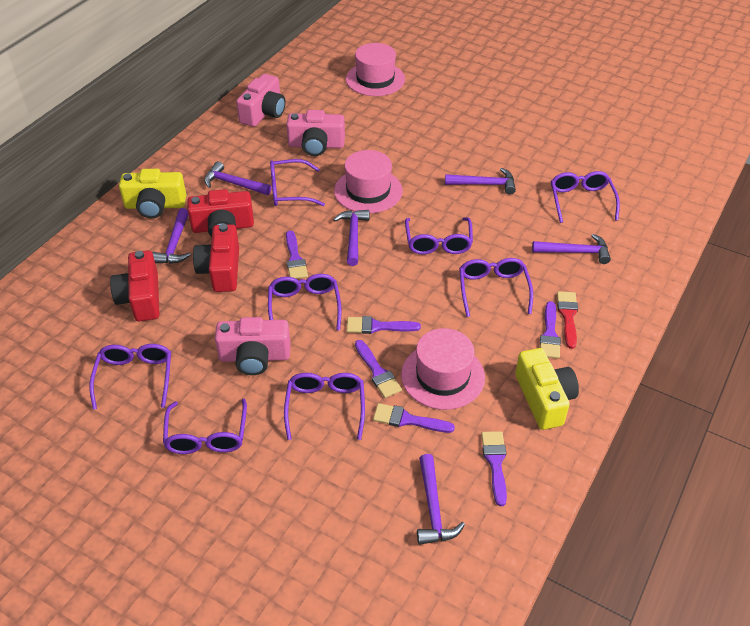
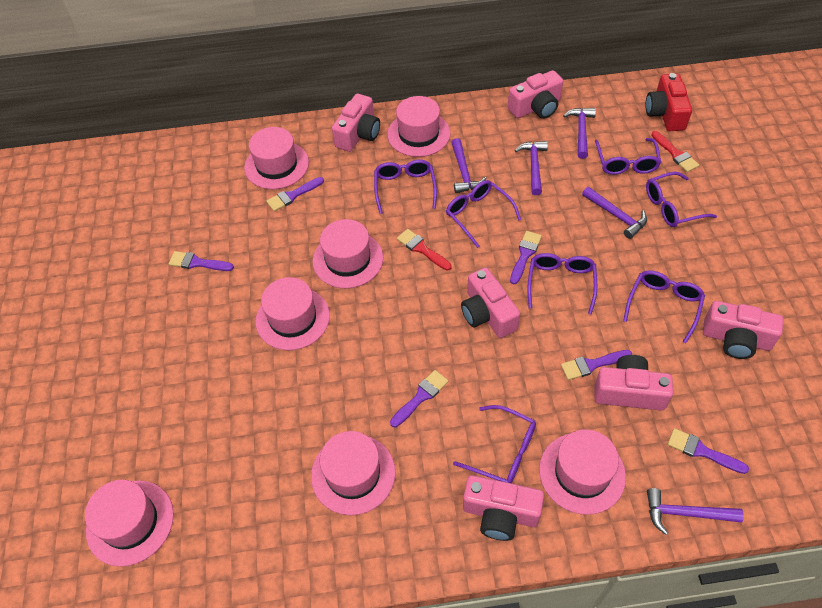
pink camera: 3 -> 6
pink hat: 3 -> 7
purple glasses: 8 -> 7
purple hammer: 6 -> 5
red brush: 1 -> 2
red camera: 3 -> 1
yellow camera: 2 -> 0

